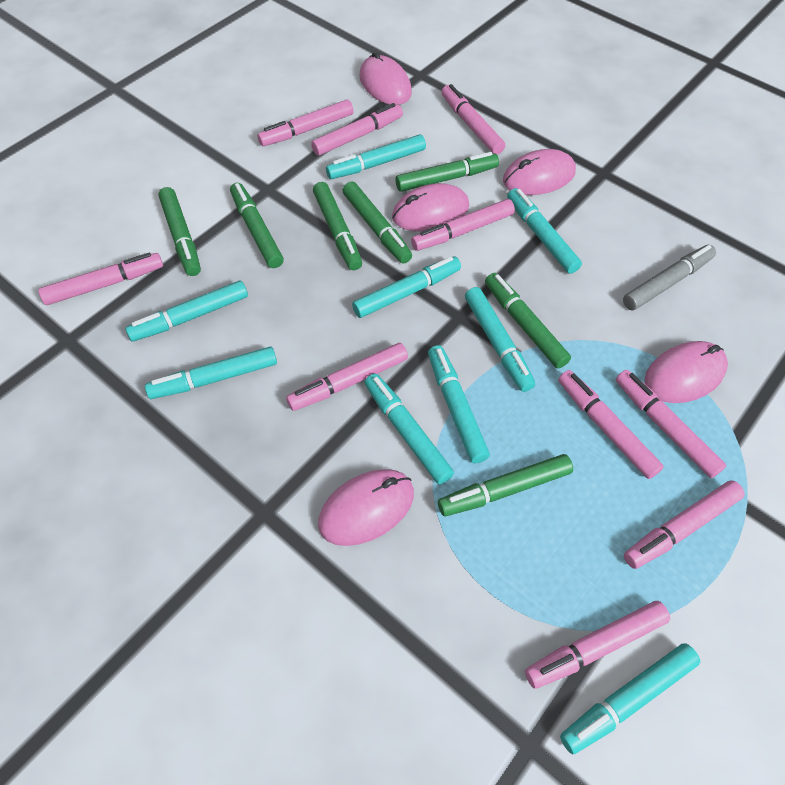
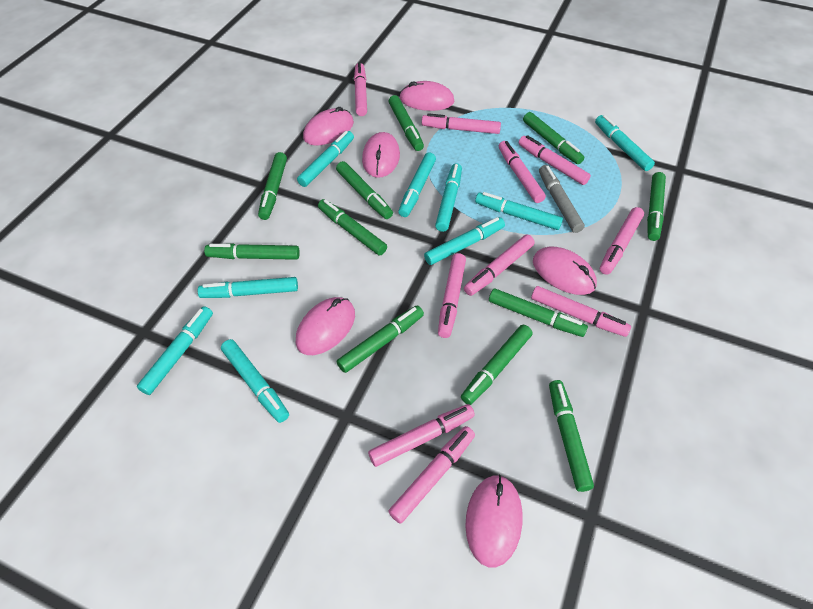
green marker: 7 -> 11
pink mouse: 5 -> 6

